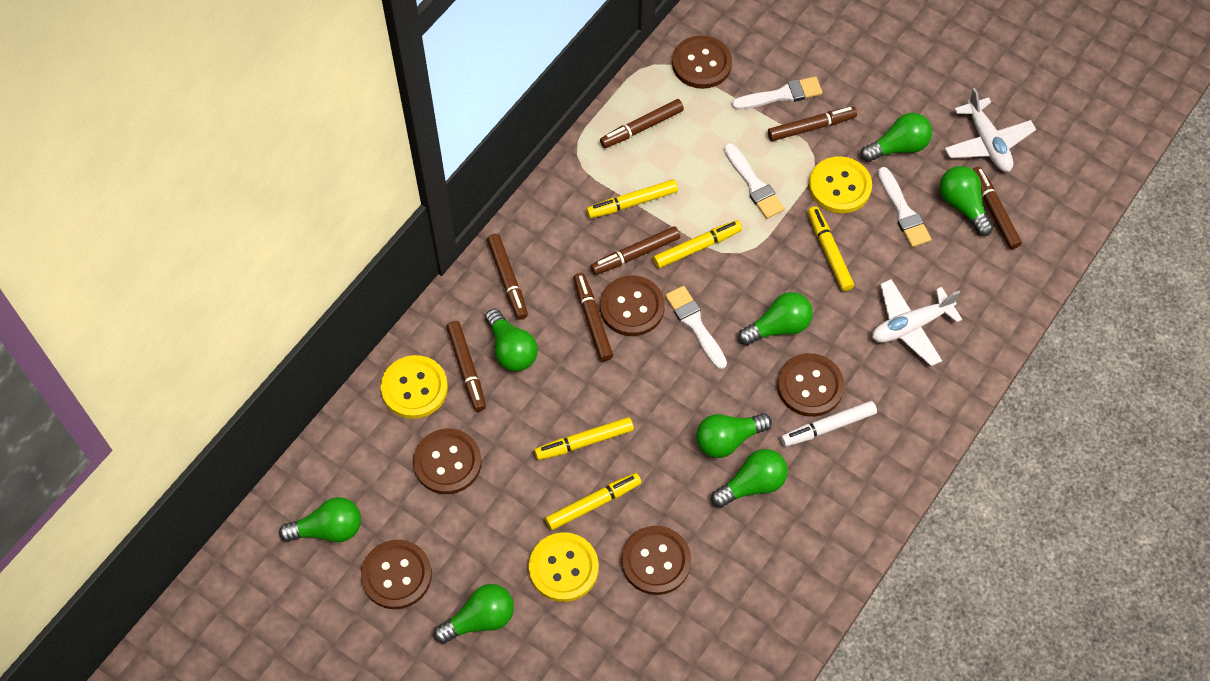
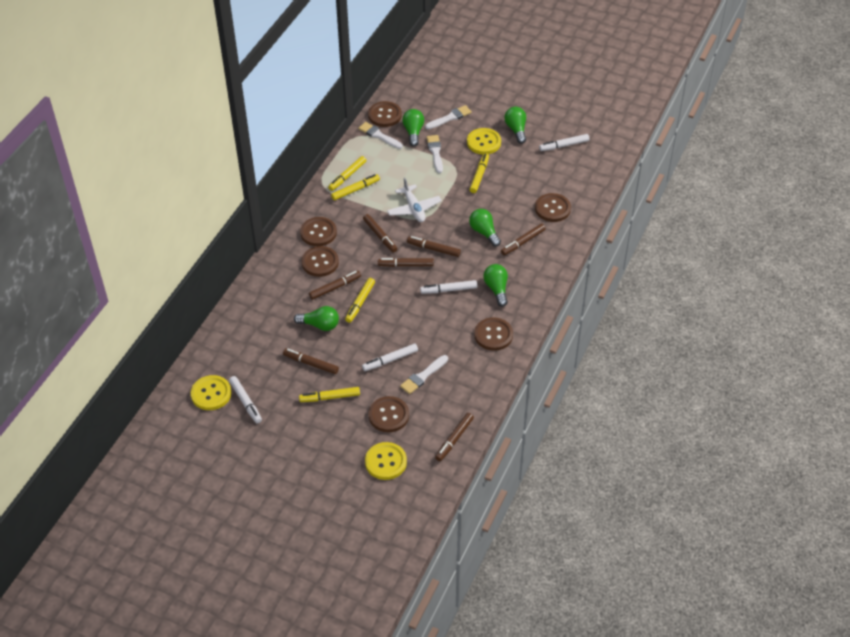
green light bulb: 8 -> 5
white marker: 1 -> 4
white plane: 2 -> 1

